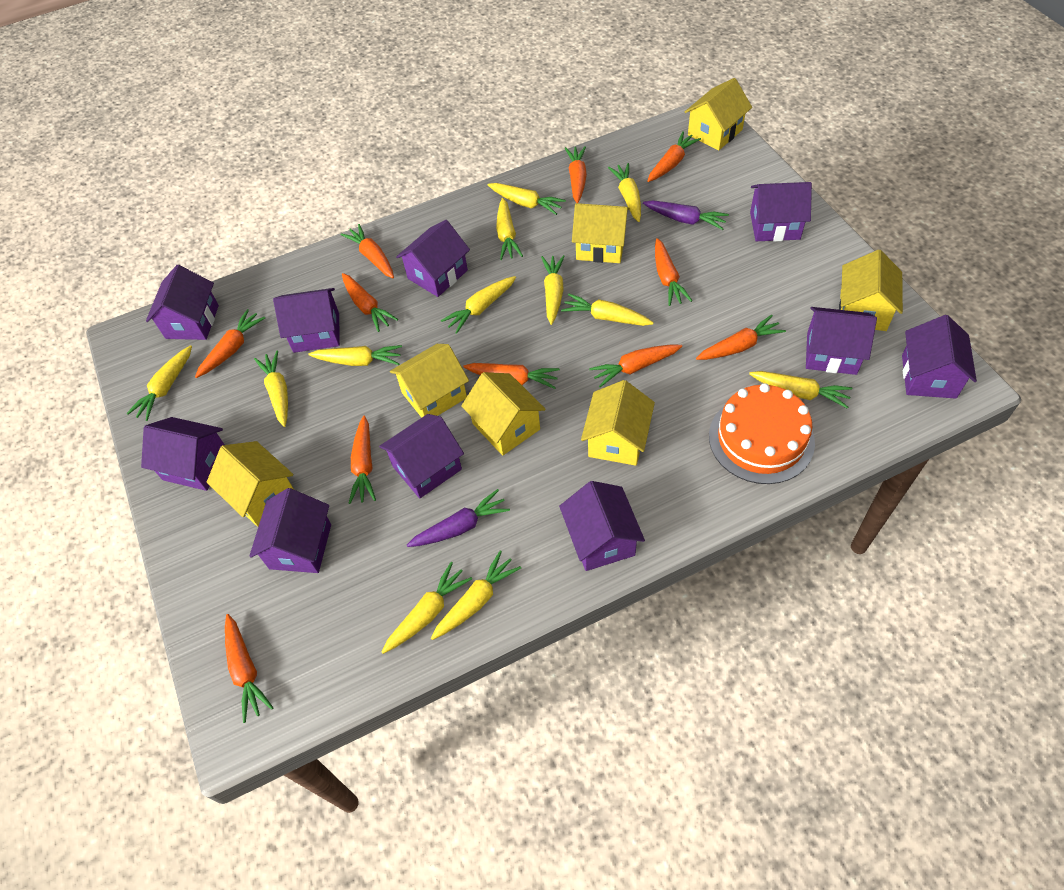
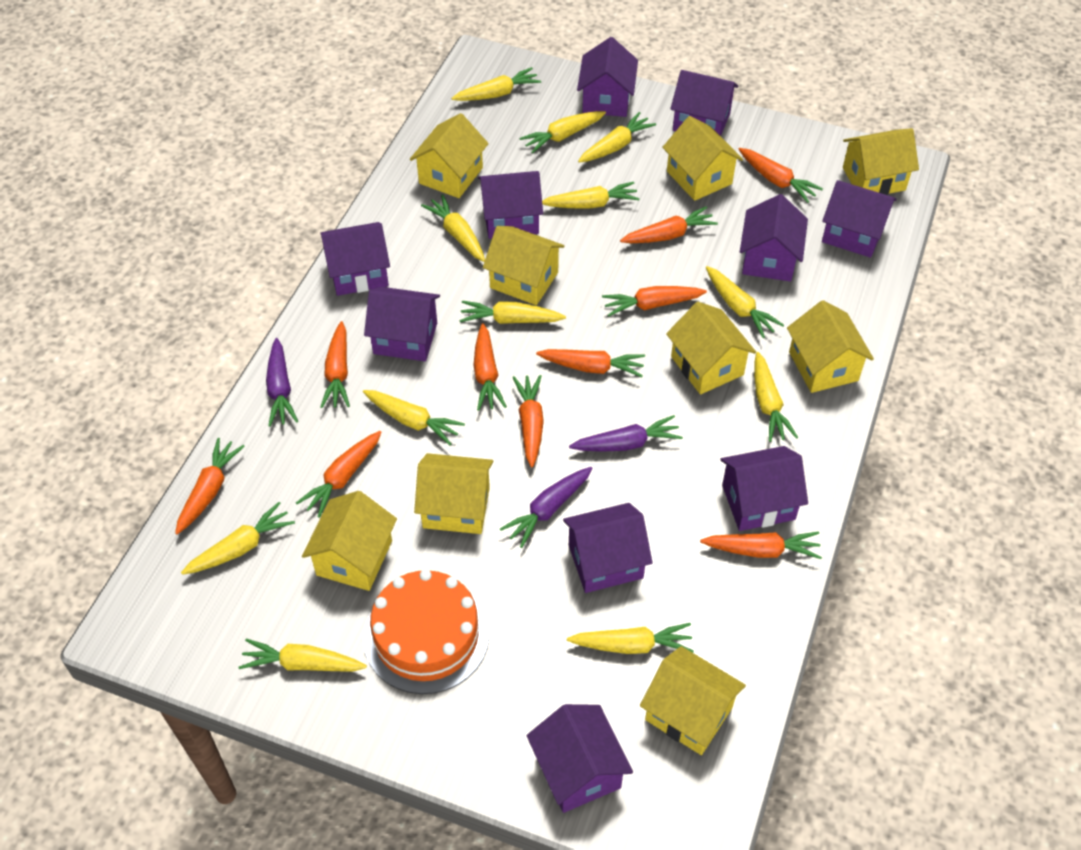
orange carrot: 11 -> 10
purple carrot: 2 -> 3
yellow house: 7 -> 9

